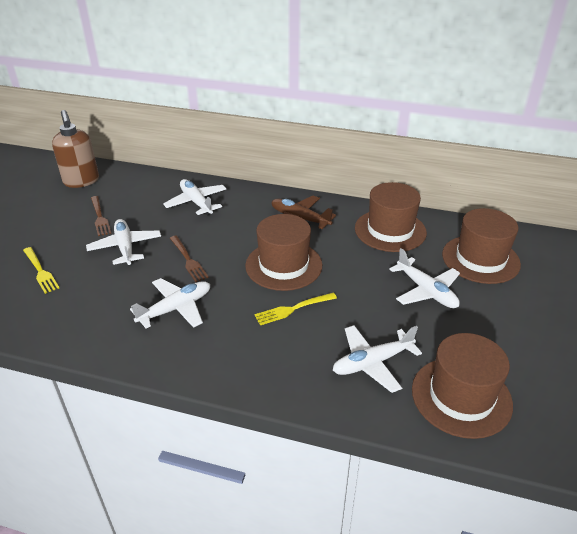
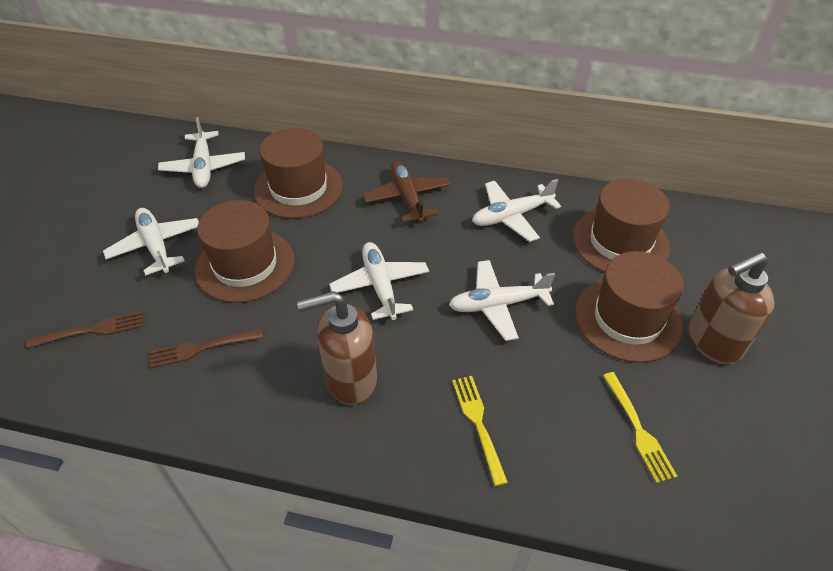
brown soap dispenser: 1 -> 2

